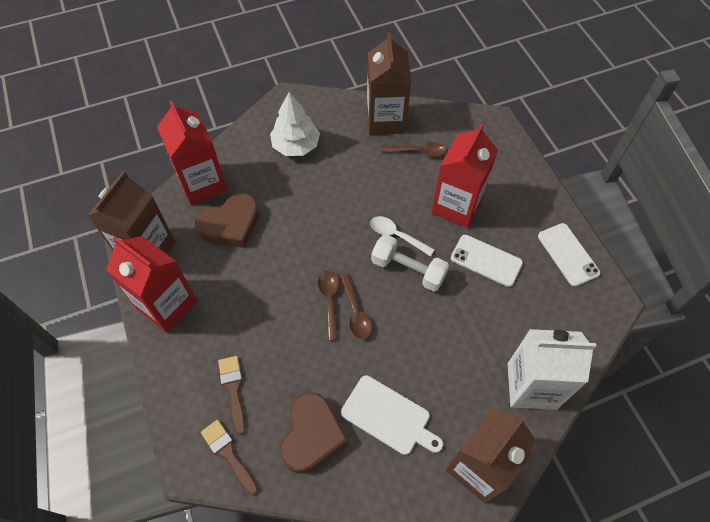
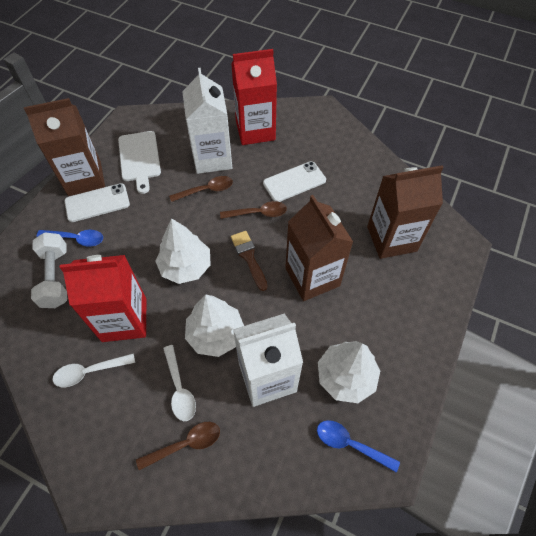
blue spoon: 0 -> 2
brown brush: 2 -> 1
brown heart: 2 -> 0
red carton: 3 -> 2
white carton: 1 -> 2
white spoon: 1 -> 2
white tree: 1 -> 3

